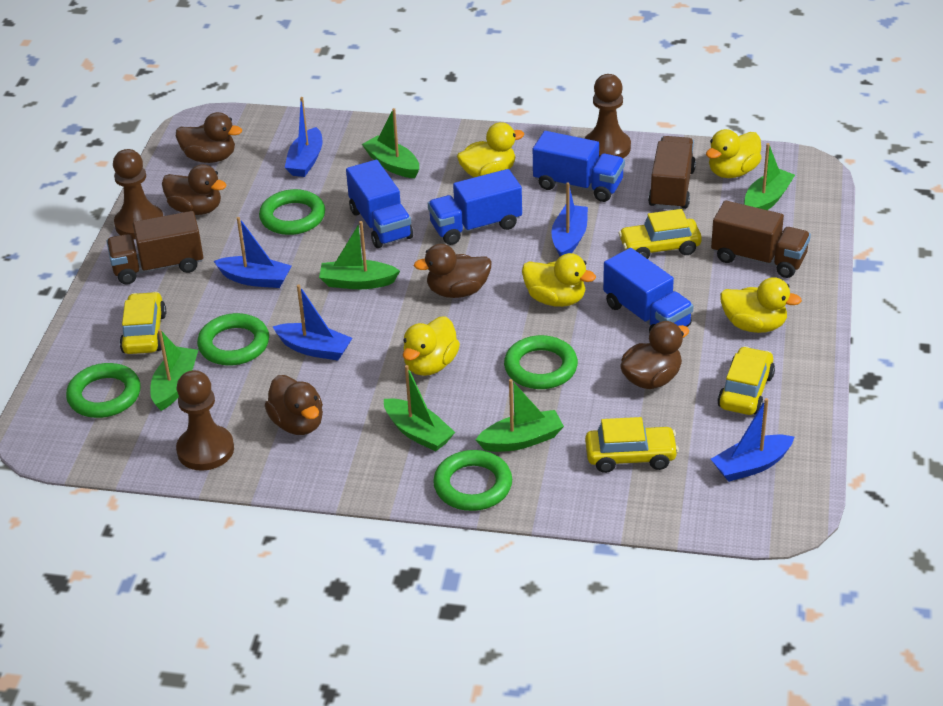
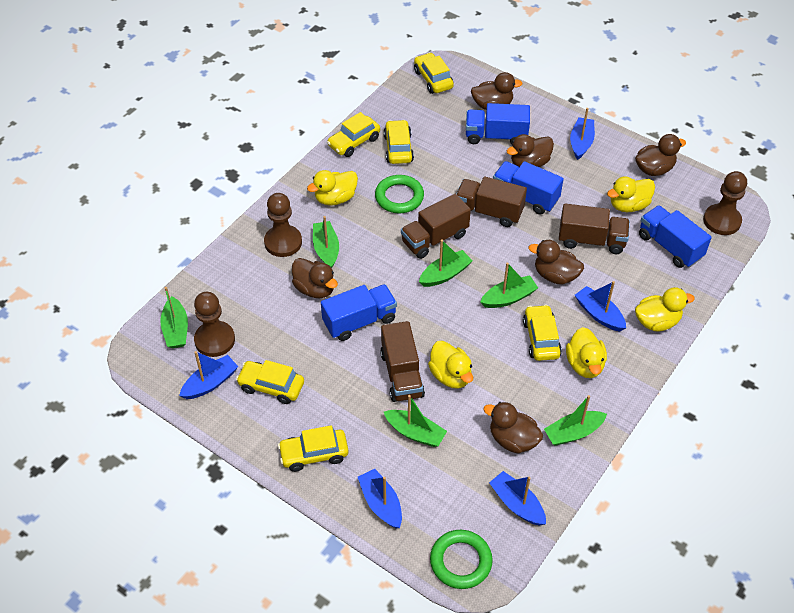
brown duck: 5 -> 6
brown truck: 3 -> 4
green ring: 5 -> 2
yellow car: 4 -> 6

